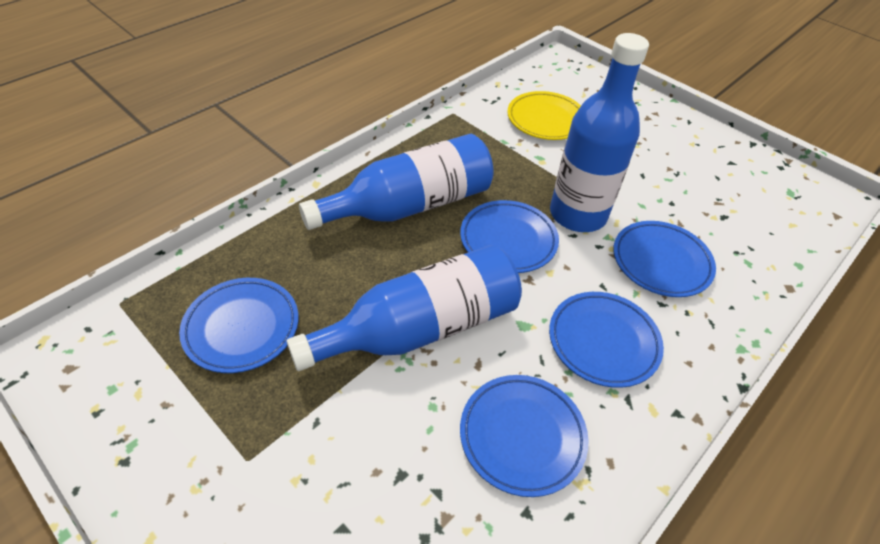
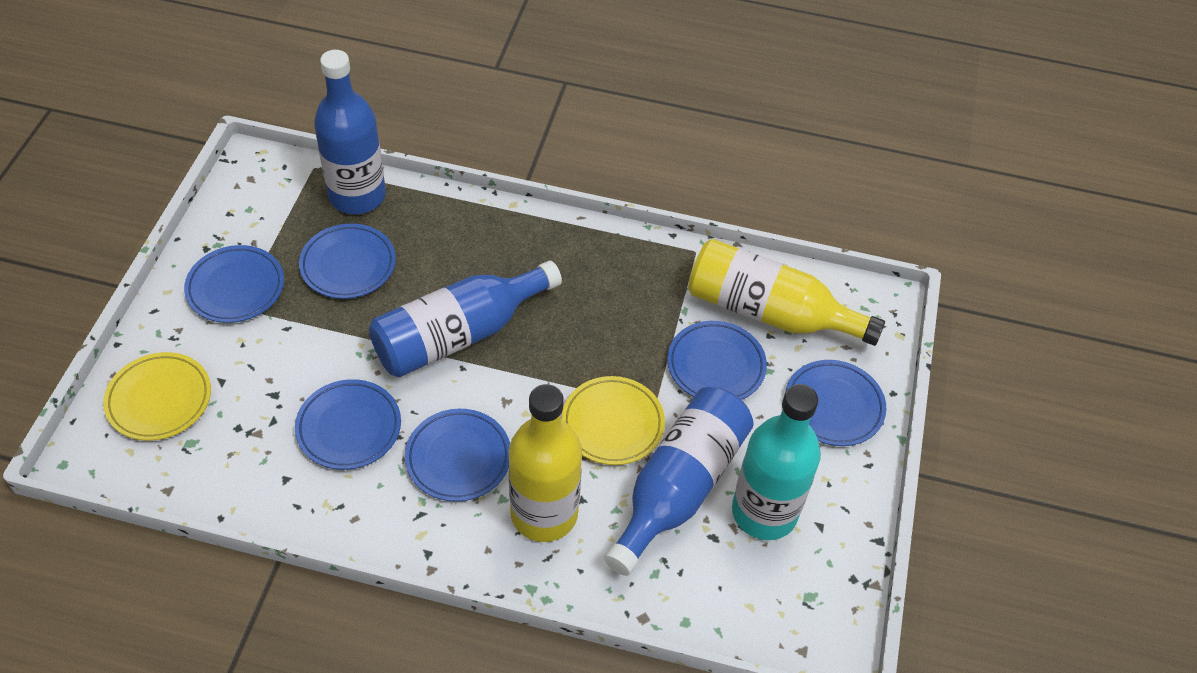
blue plate: 5 -> 6
turquoise bottle: 0 -> 1
yellow bottle: 0 -> 2
yellow plate: 1 -> 2

